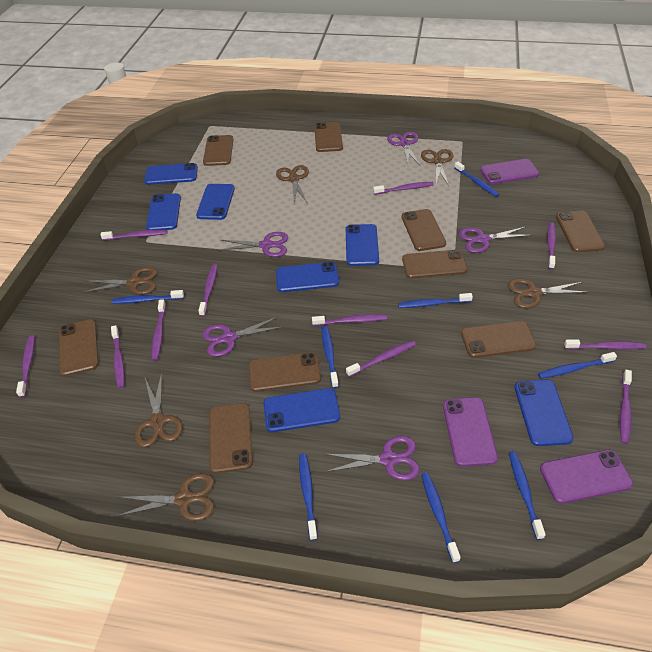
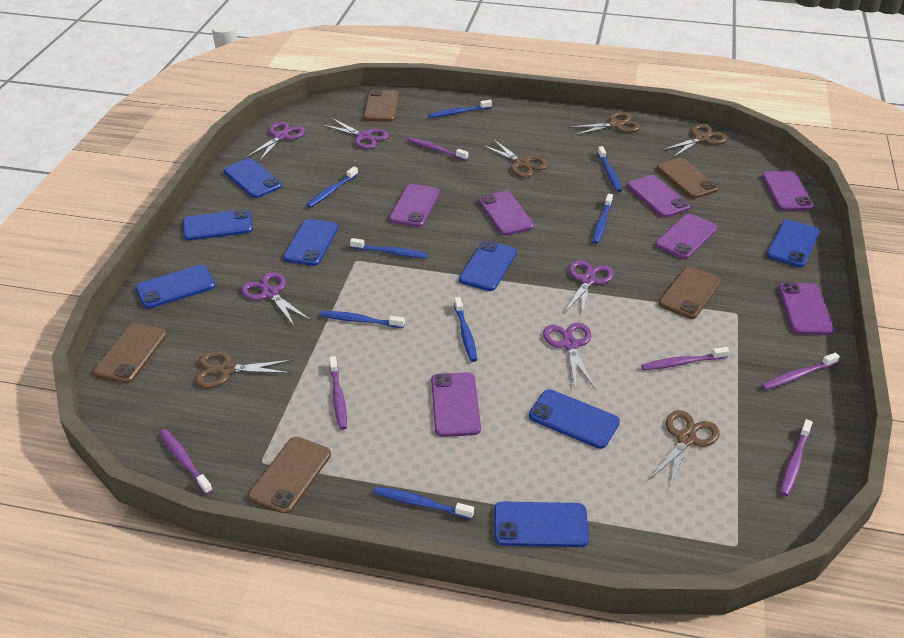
blue phone: 7 -> 8
brown phone: 9 -> 5
brown scissors: 6 -> 5
purple phone: 3 -> 7
purple toothbrush: 11 -> 6

